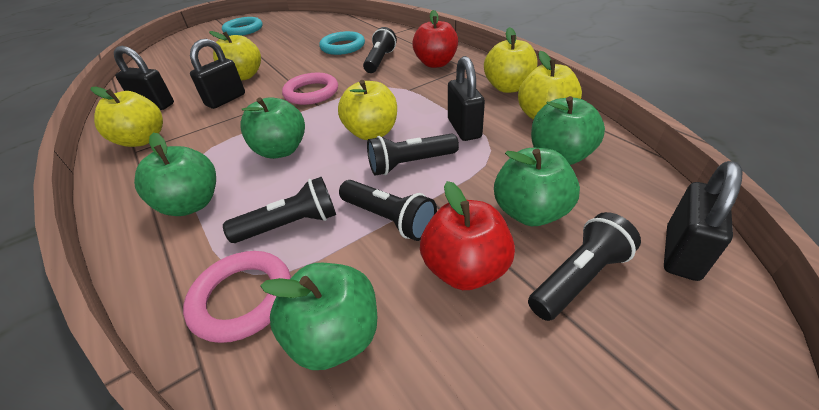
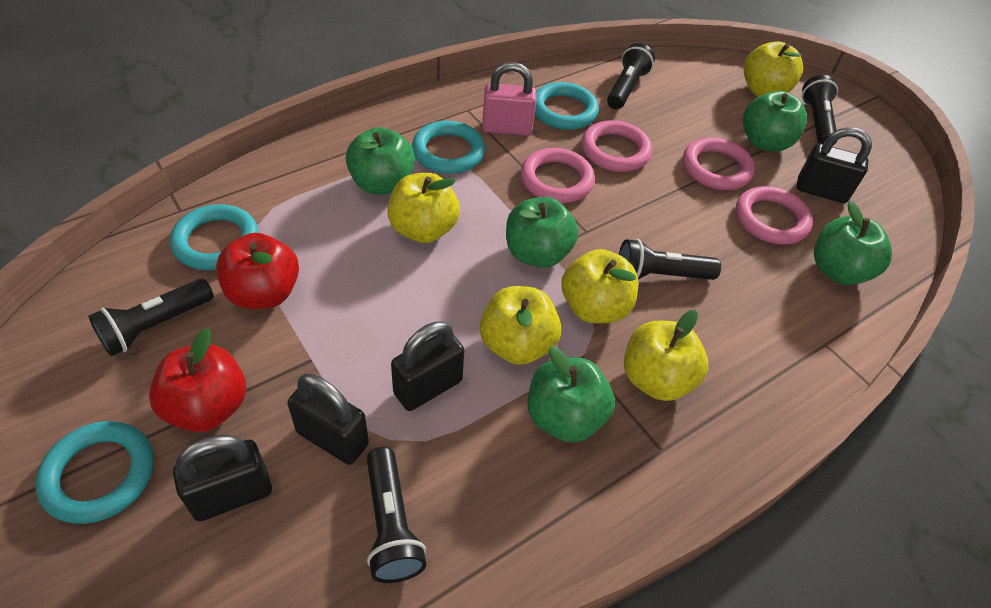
pink padlock: 0 -> 1
pink ring: 2 -> 4
turquoise ring: 2 -> 4

